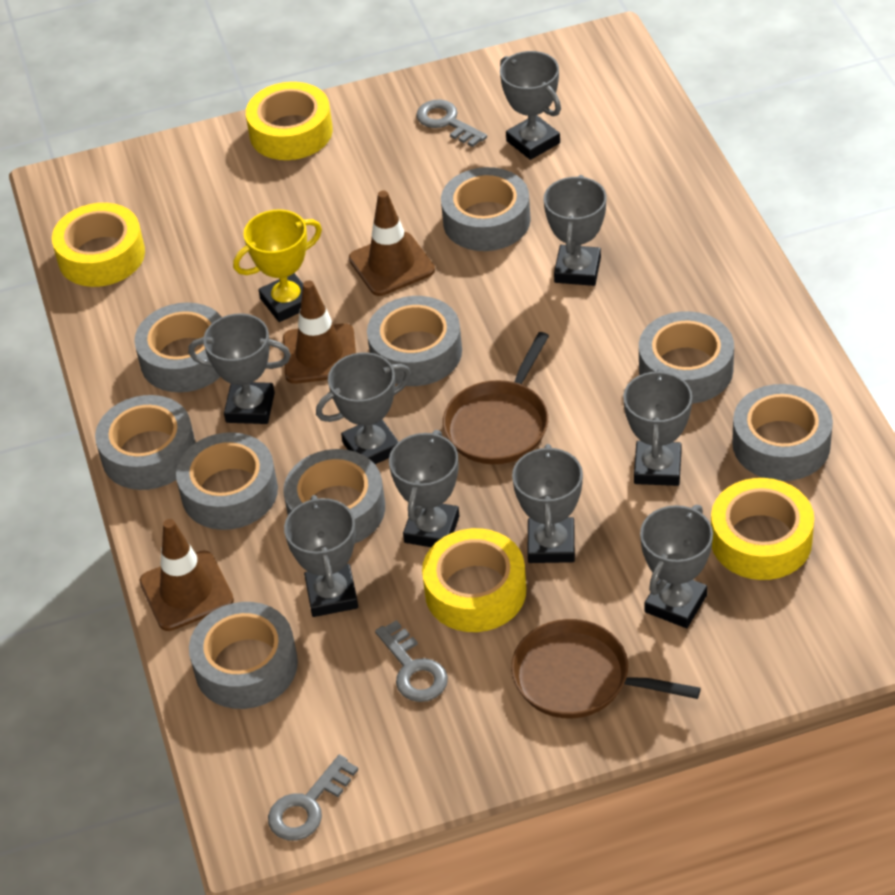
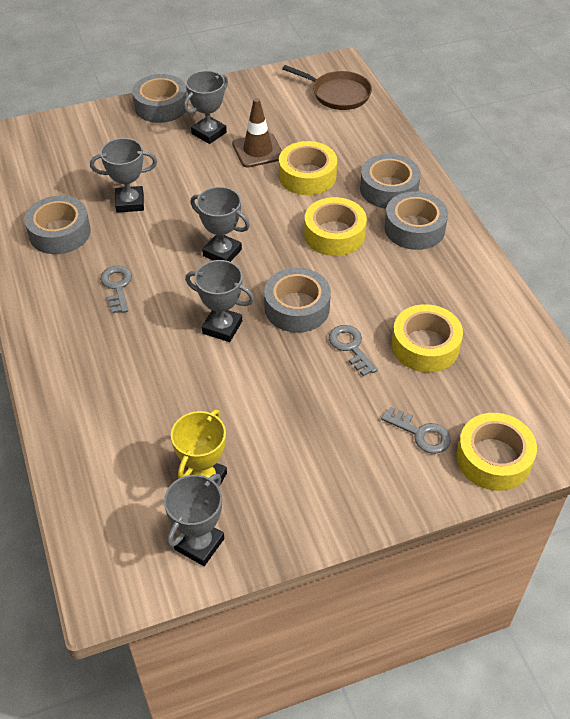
brown pan: 2 -> 1
brown traffic cone: 3 -> 1
grey tape: 9 -> 5
grey trophy: 9 -> 5

